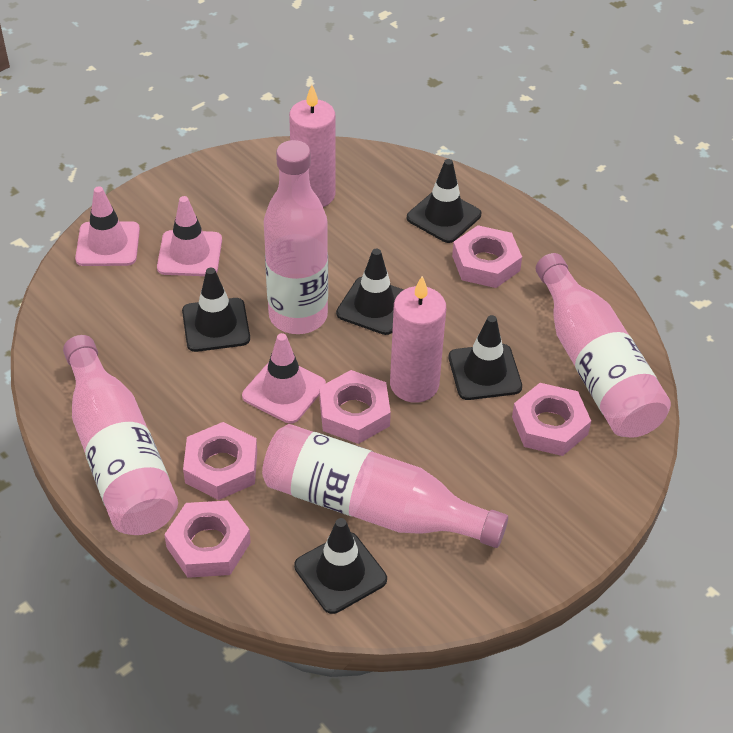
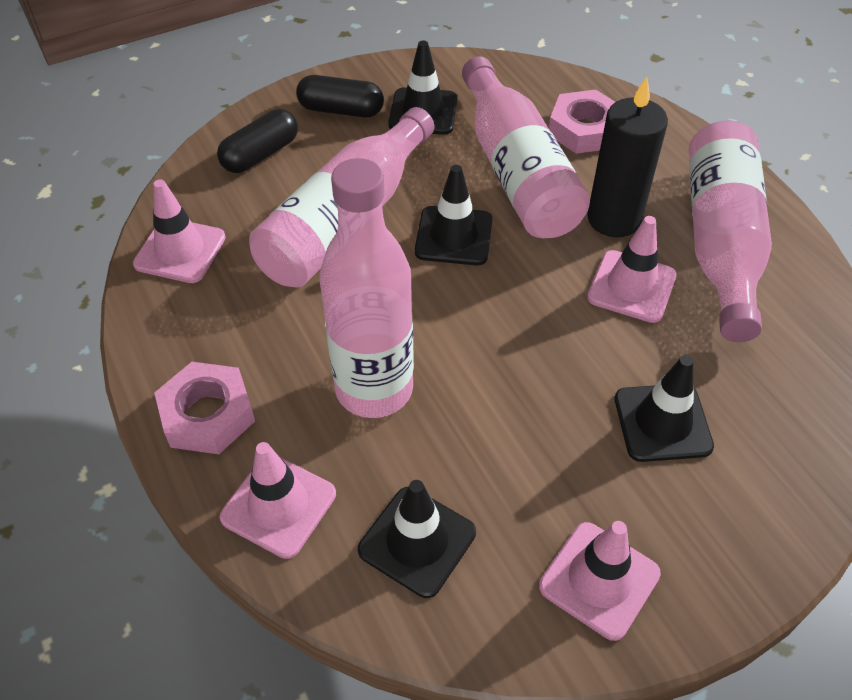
black candle: 0 -> 1
black capsule: 0 -> 2
black traffic cone: 5 -> 4
pink candle: 2 -> 0
pink nut: 5 -> 2
pink traffic cone: 3 -> 4

